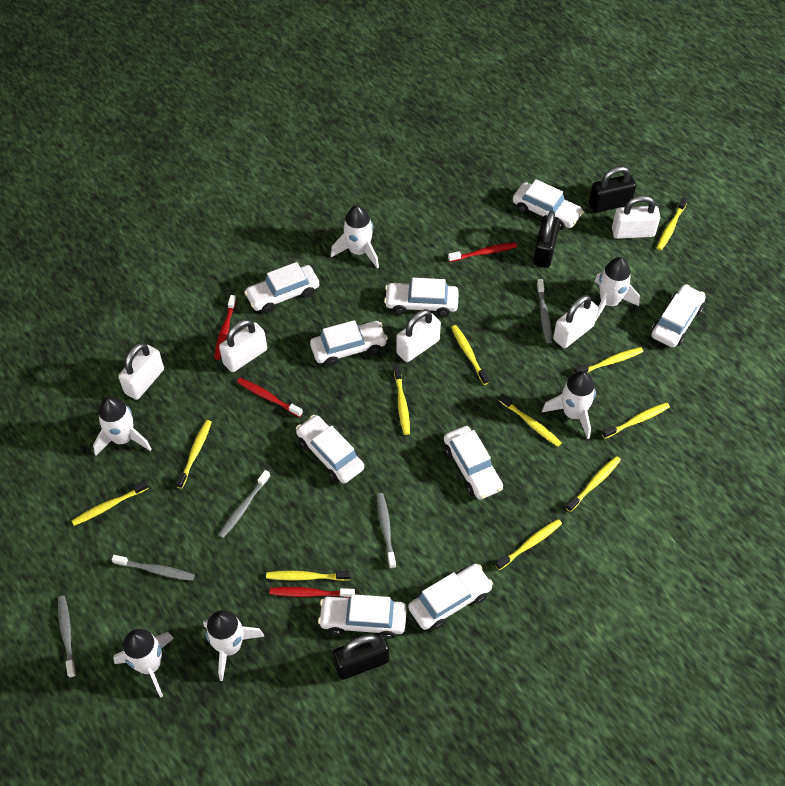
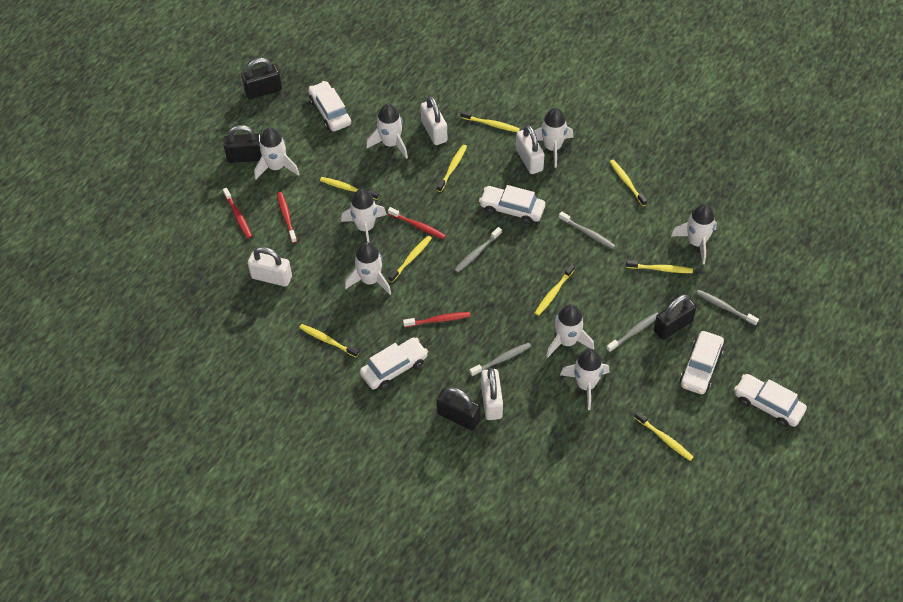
black padlock: 3 -> 4
white car: 9 -> 5
white padlock: 5 -> 4
white rocket: 6 -> 8
yellow toothbrush: 11 -> 9

